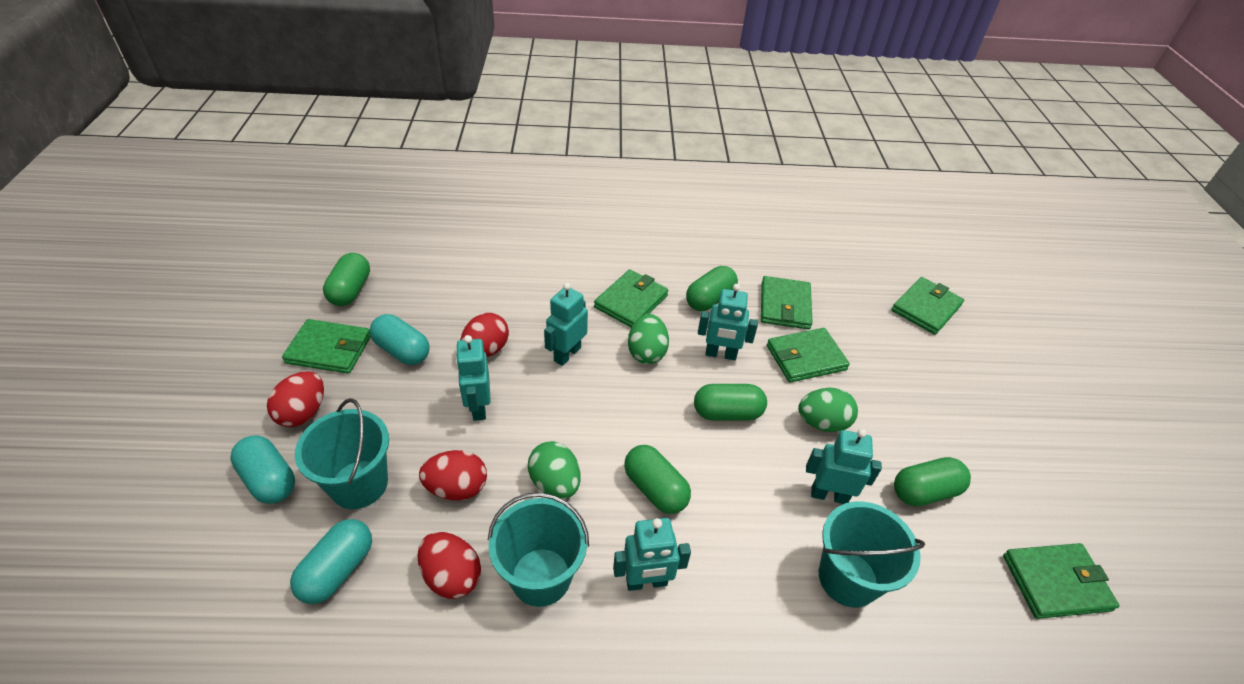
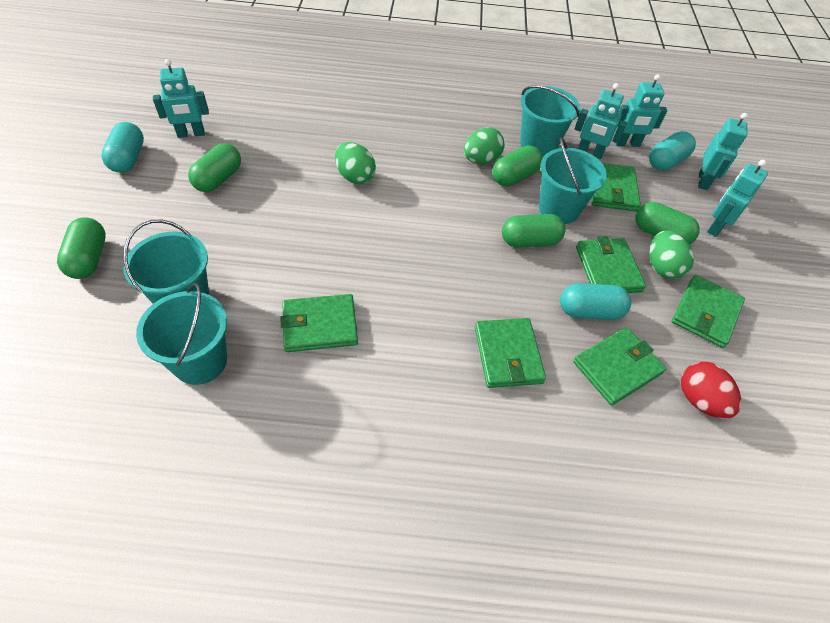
red egg: 4 -> 1
turquoise bucket: 3 -> 4

